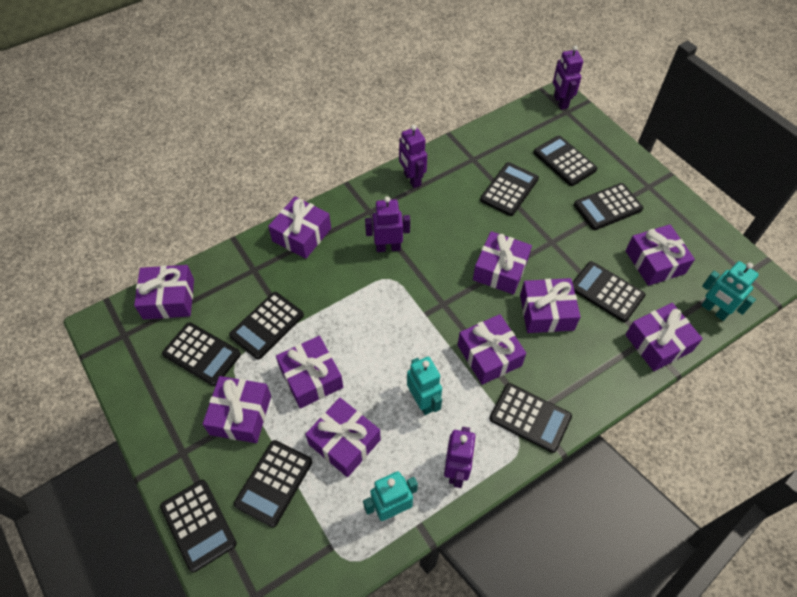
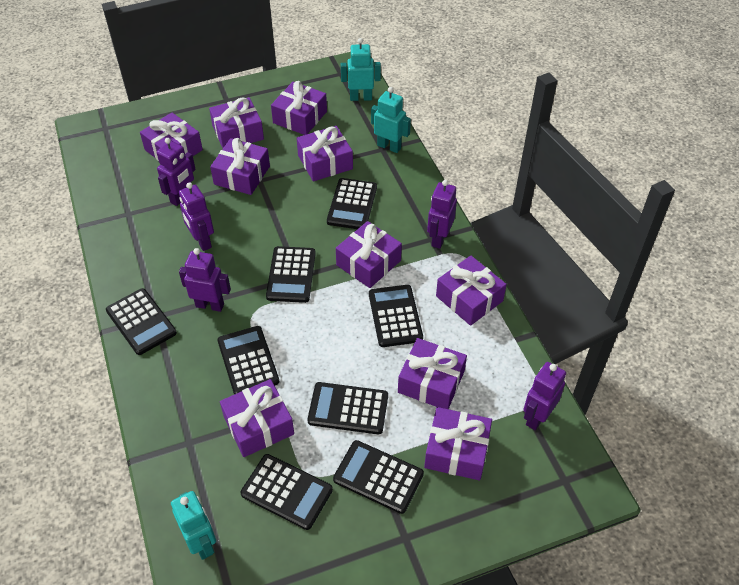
black calculator: 9 -> 8
purple robot: 4 -> 5

